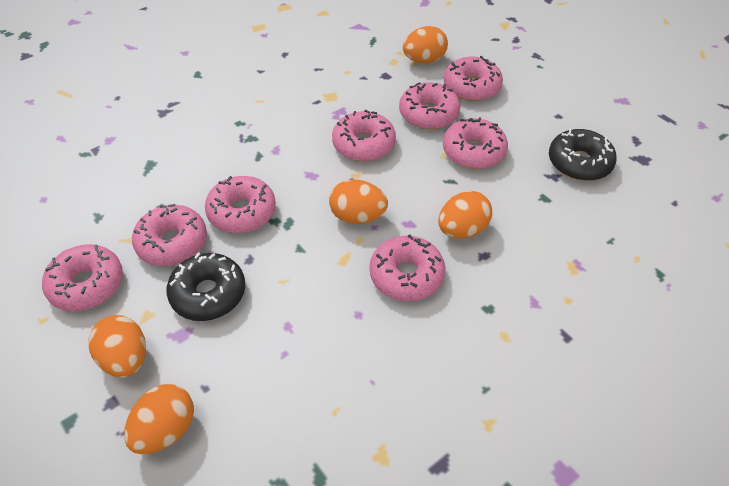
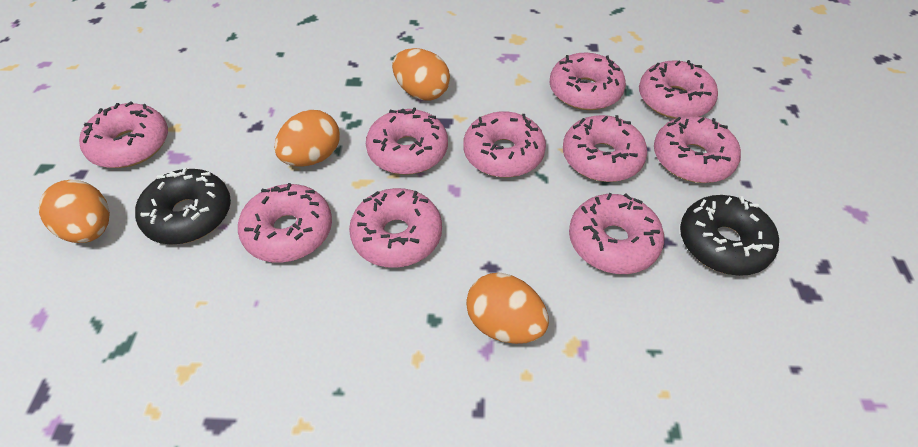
orange egg: 5 -> 4
pink donut: 8 -> 10

